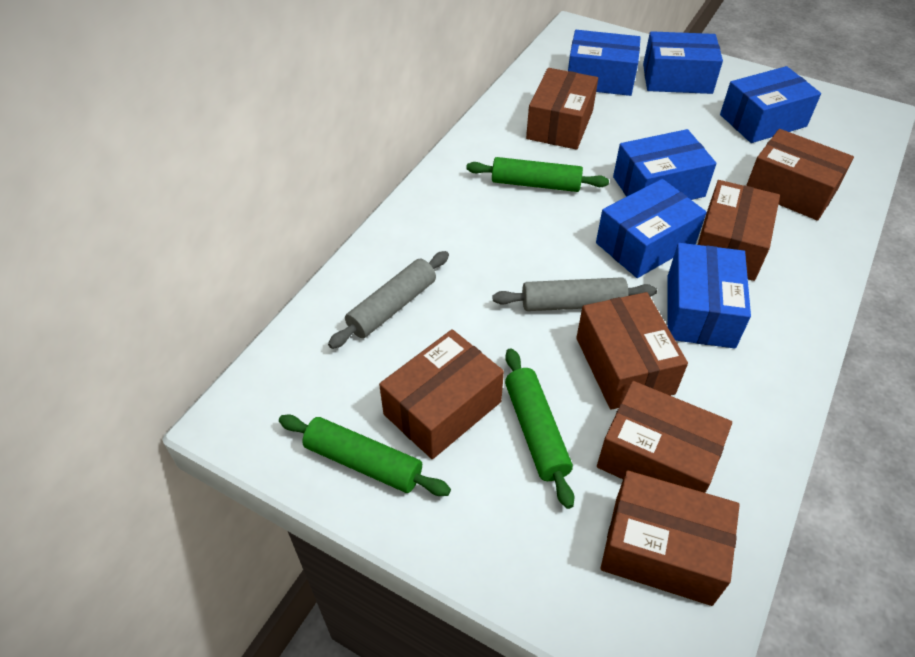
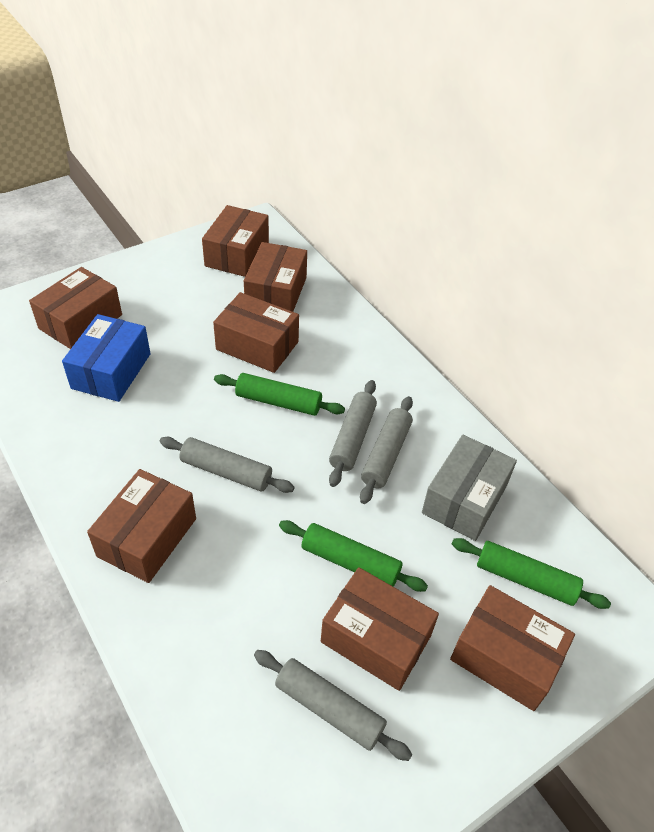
blue box: 6 -> 1
grey box: 0 -> 1
grey rolling pin: 2 -> 4

